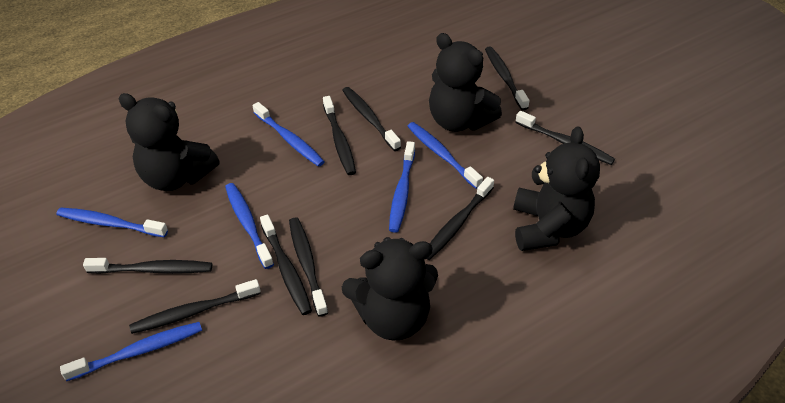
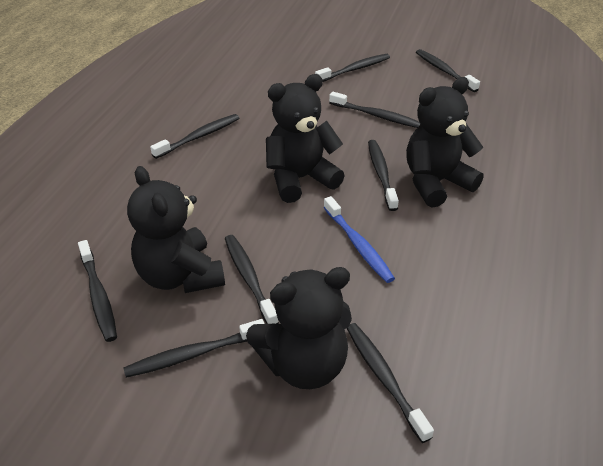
blue toothbrush: 6 -> 1

